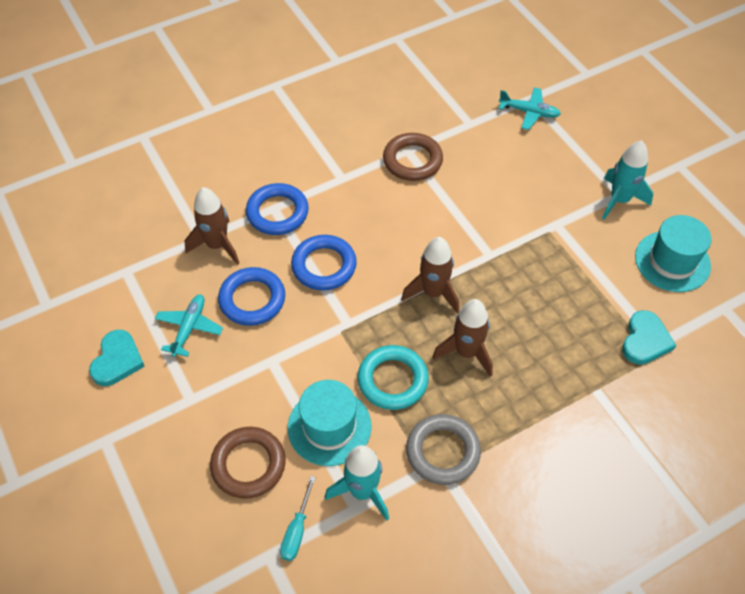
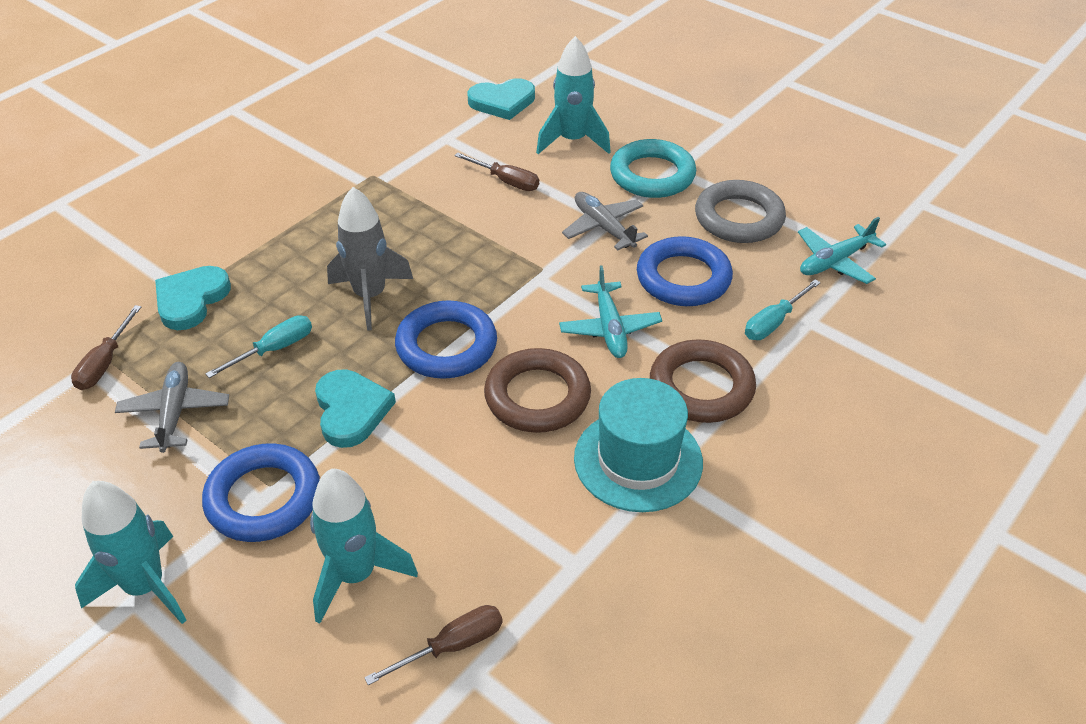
brown rocket: 3 -> 0
brown screwdriver: 0 -> 3
grey plane: 0 -> 2
grey rocket: 0 -> 1
turquoise hat: 2 -> 1
turquoise heart: 2 -> 3
turquoise rocket: 2 -> 3
turquoise screwdriver: 1 -> 2

